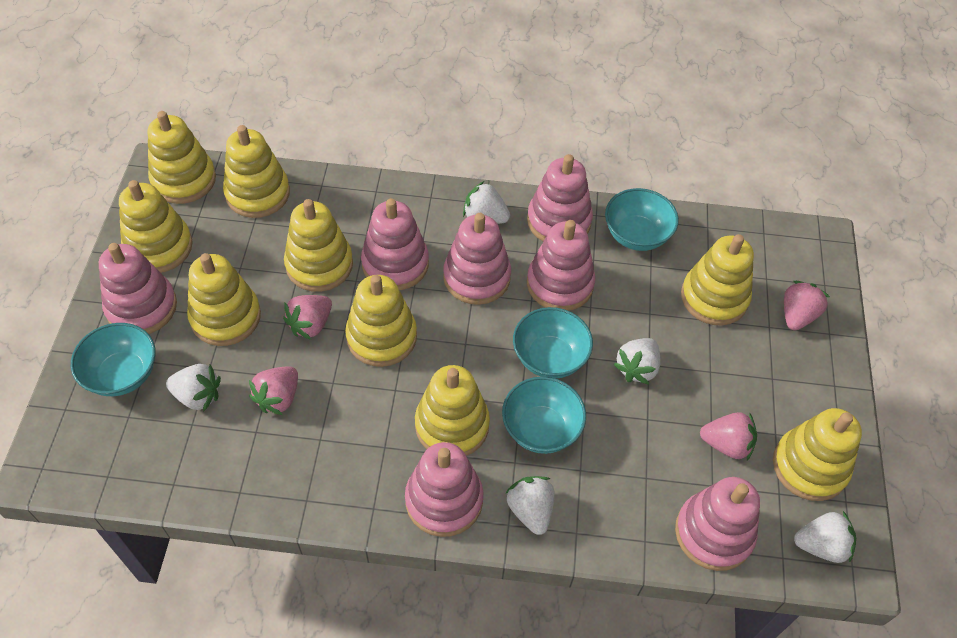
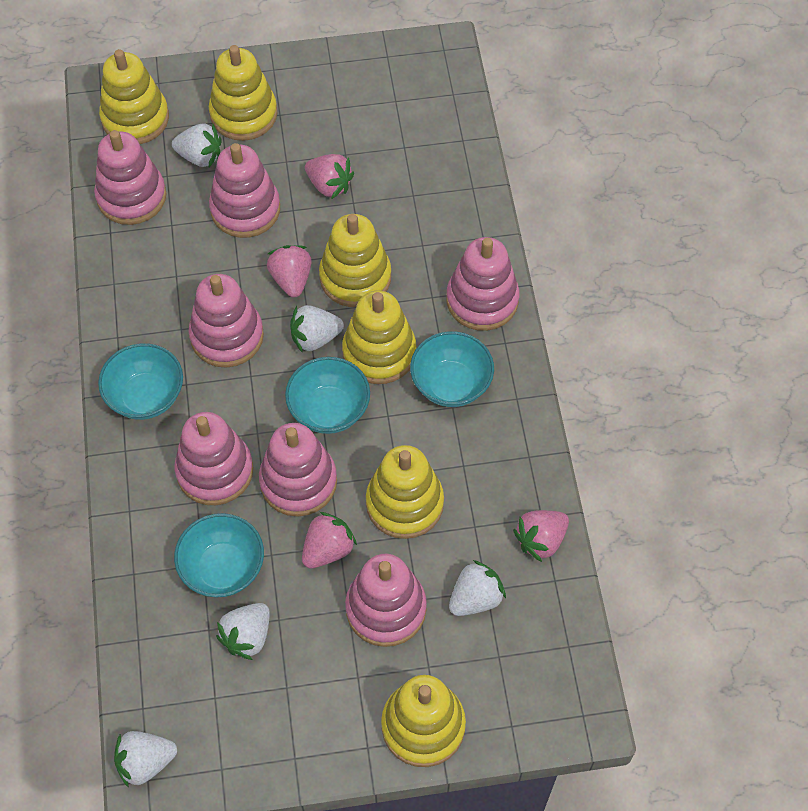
yellow stacking toy: 9 -> 6

